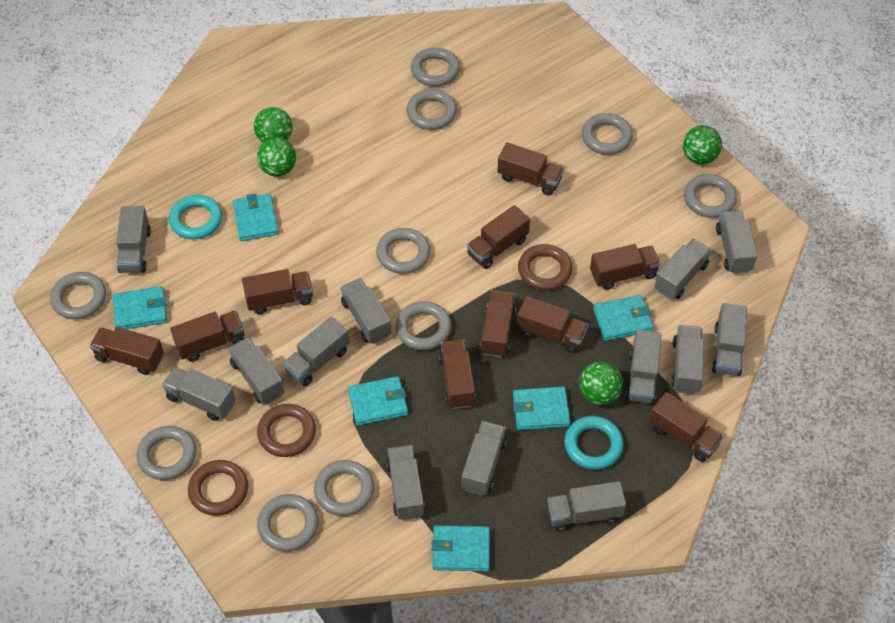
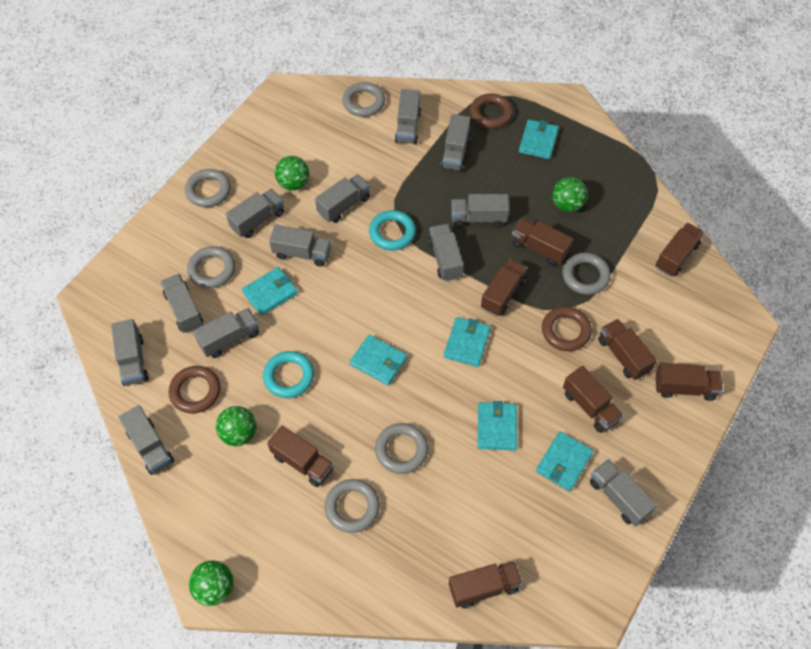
brown truck: 10 -> 8
grey ring: 10 -> 6
grey truck: 13 -> 12

